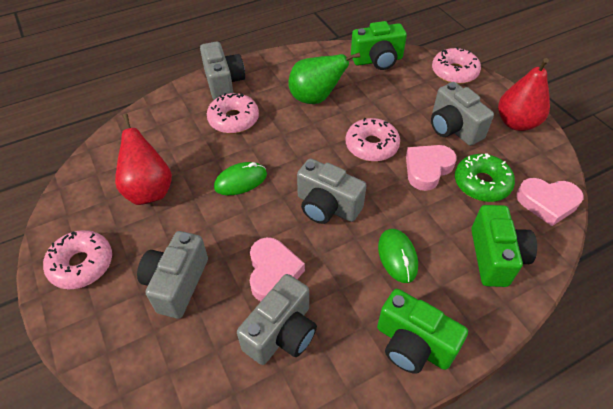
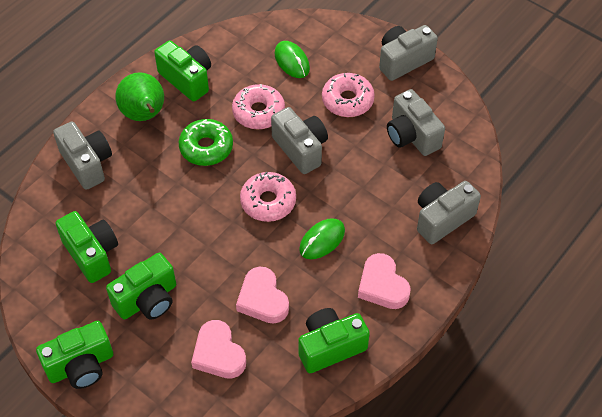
green camera: 3 -> 5
pink donut: 4 -> 3
red pear: 2 -> 0

